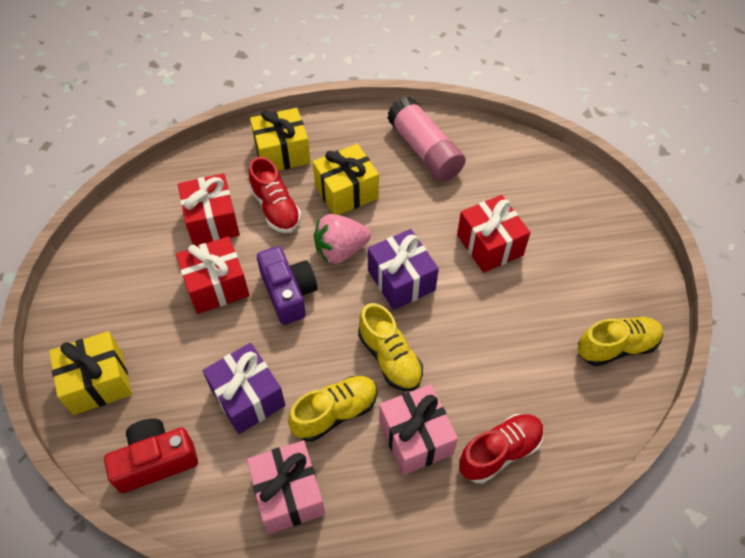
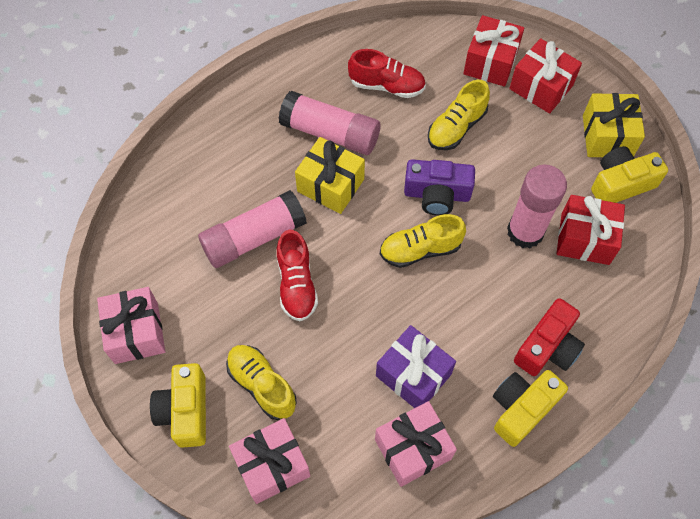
pink gift: 2 -> 3
pink glue stick: 1 -> 3
pink strawberry: 1 -> 0
purple gift: 2 -> 1
yellow camera: 0 -> 3
yellow gift: 3 -> 2

